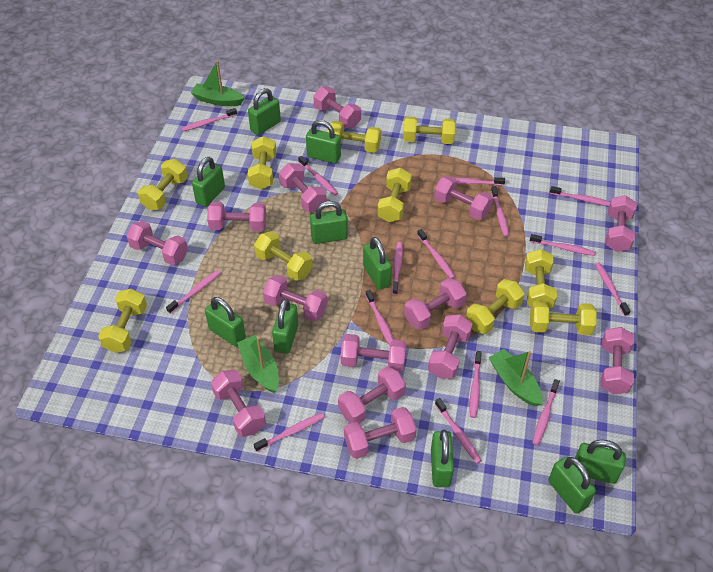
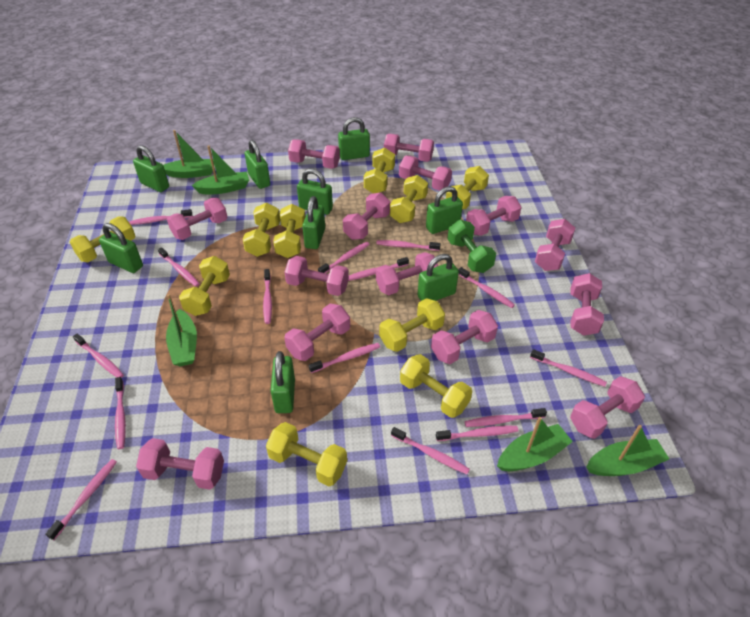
green boat: 3 -> 5
green dumbbell: 0 -> 1
green padlock: 10 -> 9

